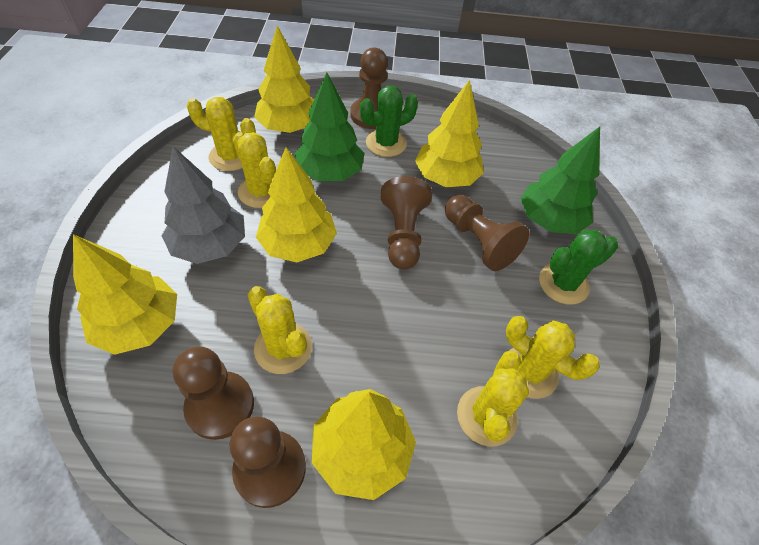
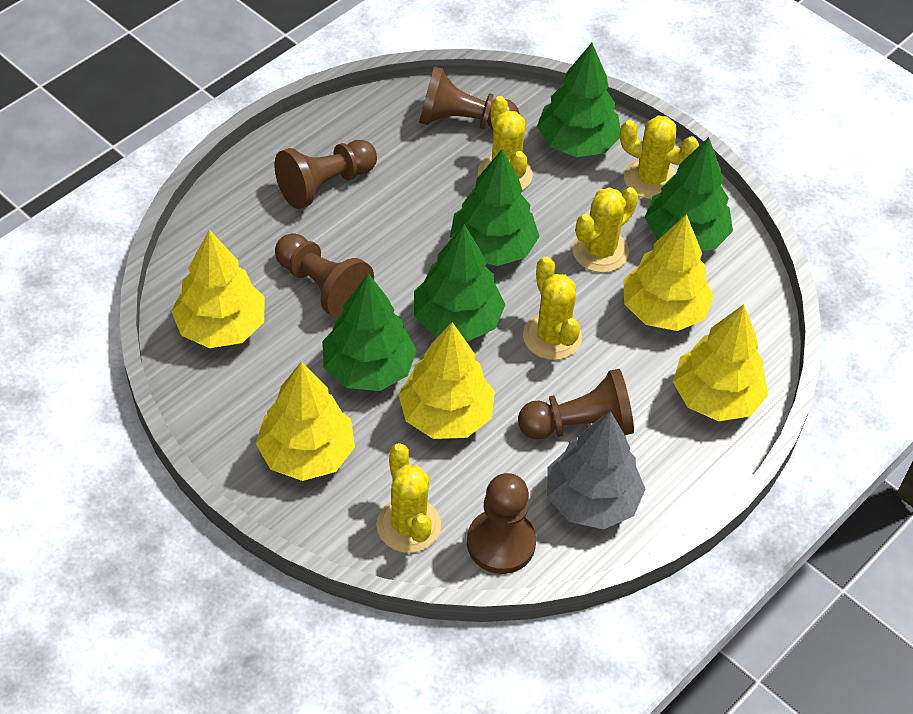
green cactus: 2 -> 0
green tree: 2 -> 5

